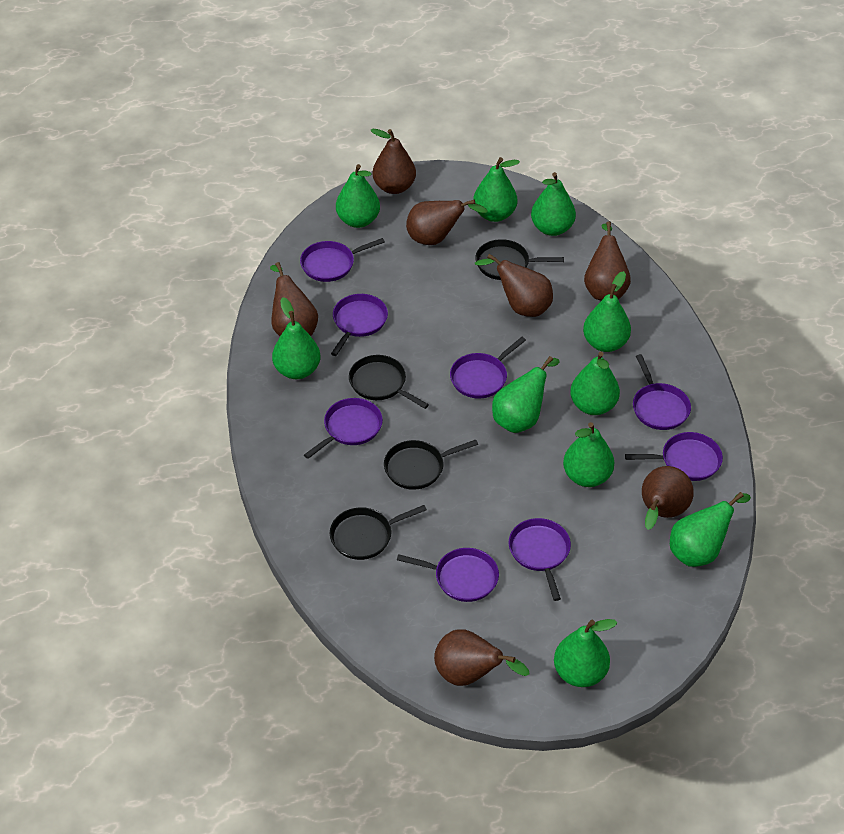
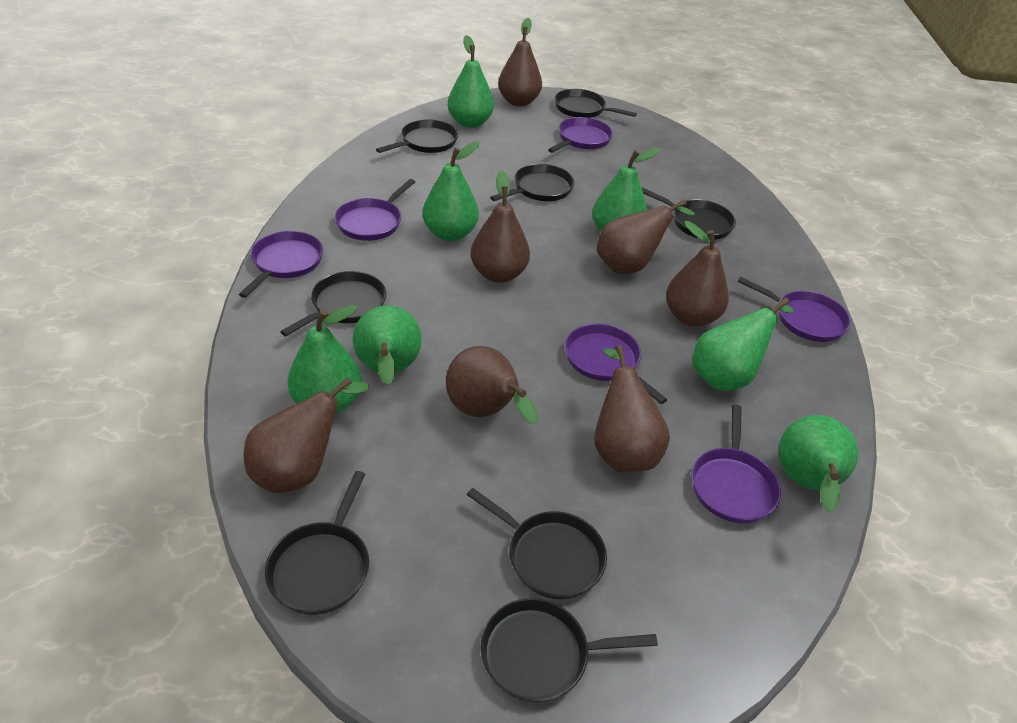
black pan: 4 -> 8
green pear: 10 -> 7
purple pan: 8 -> 6

